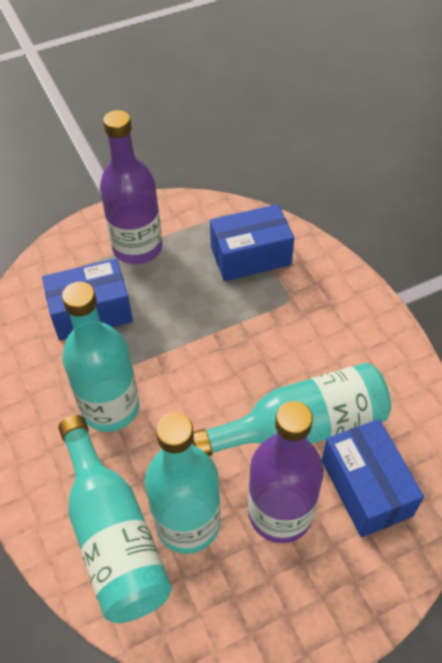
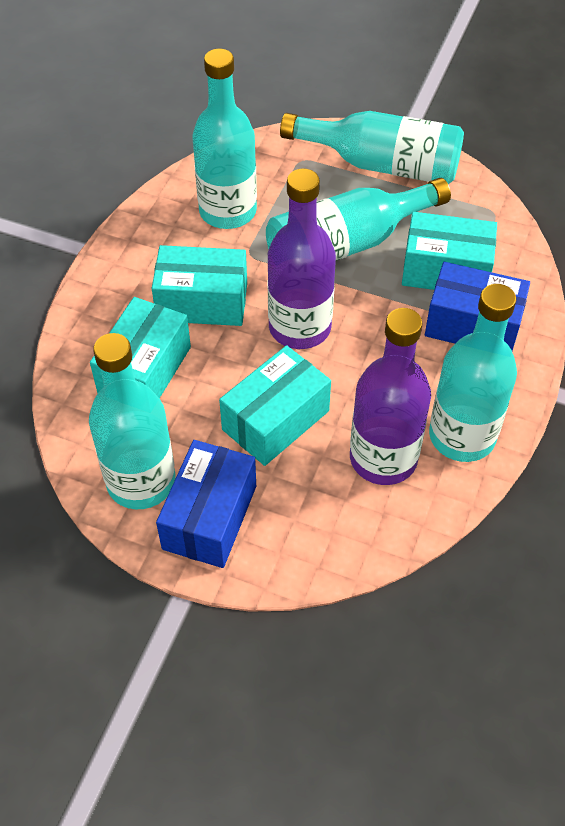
blue box: 3 -> 2
turquoise bottle: 4 -> 5
turquoise box: 0 -> 4

